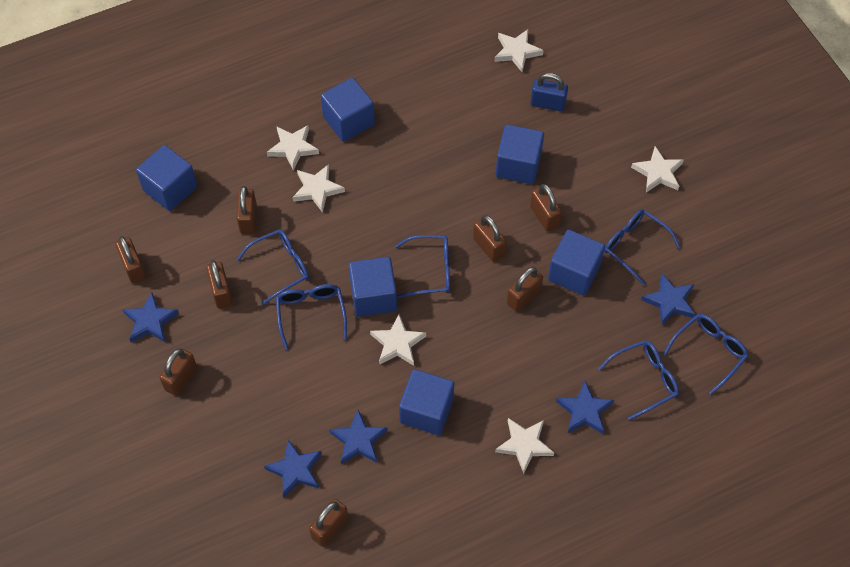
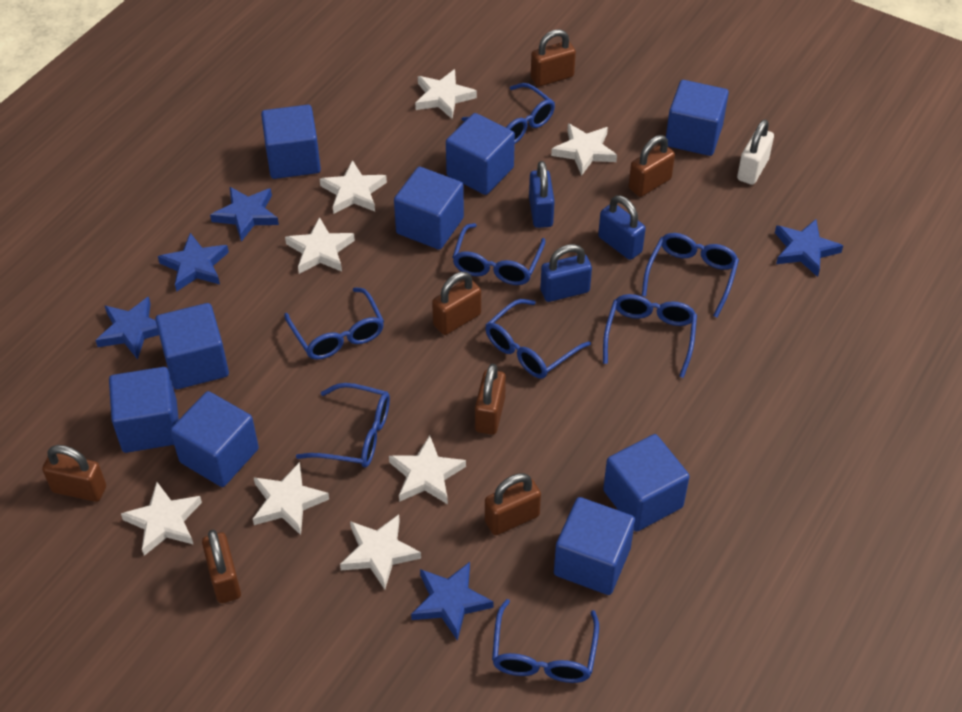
blue cube: 6 -> 9
blue glasses: 6 -> 8
blue padlock: 1 -> 3
brown padlock: 8 -> 7
white padlock: 0 -> 1
white star: 6 -> 8

